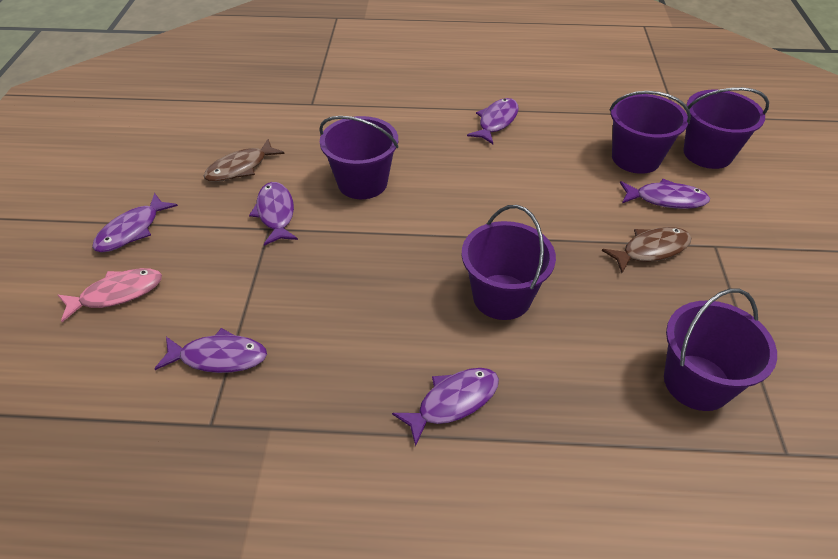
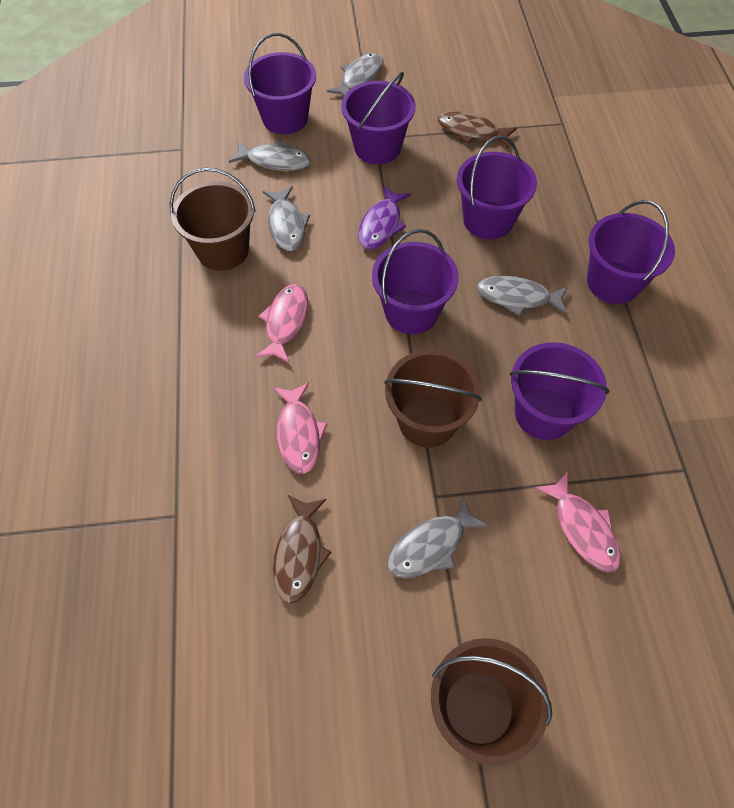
brown bucket: 0 -> 3
grey fish: 0 -> 5
pink fish: 1 -> 3
purple bucket: 5 -> 6
purple fish: 6 -> 1

